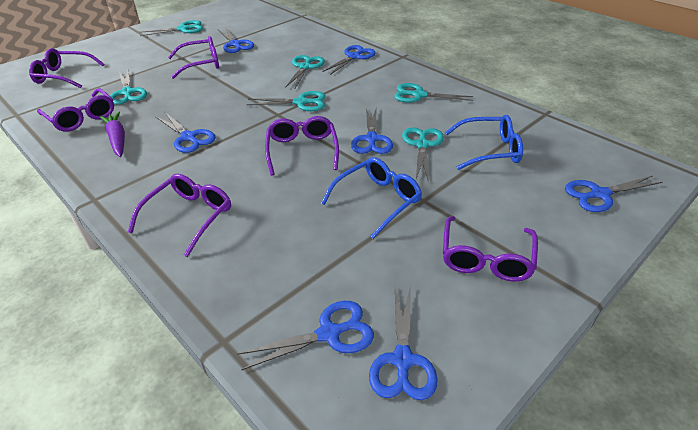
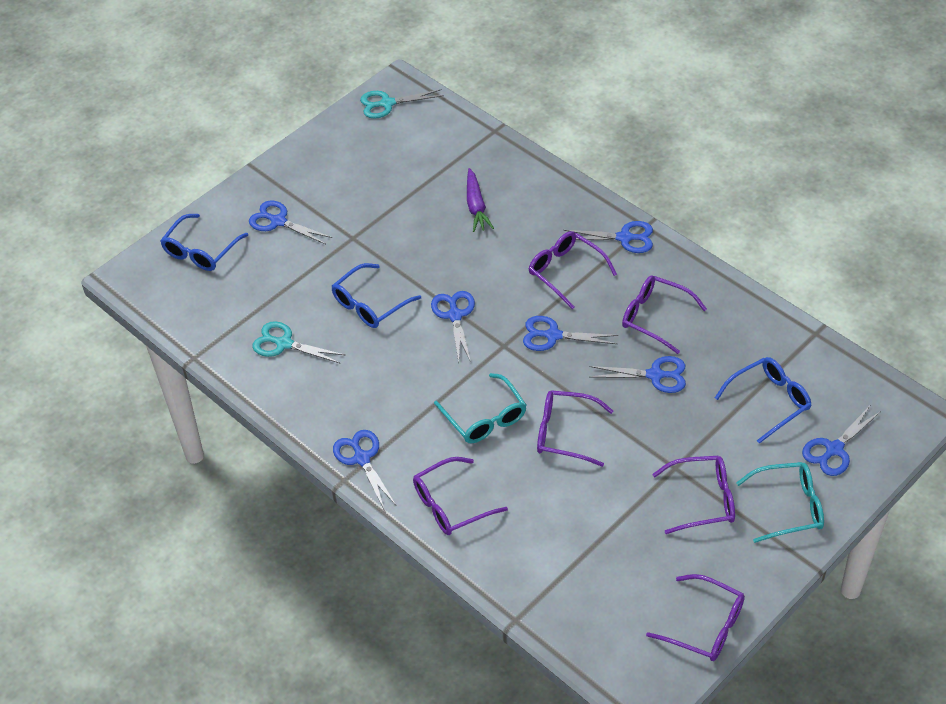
blue glasses: 2 -> 3
turquoise glasses: 0 -> 2
turquoise scissors: 6 -> 2

